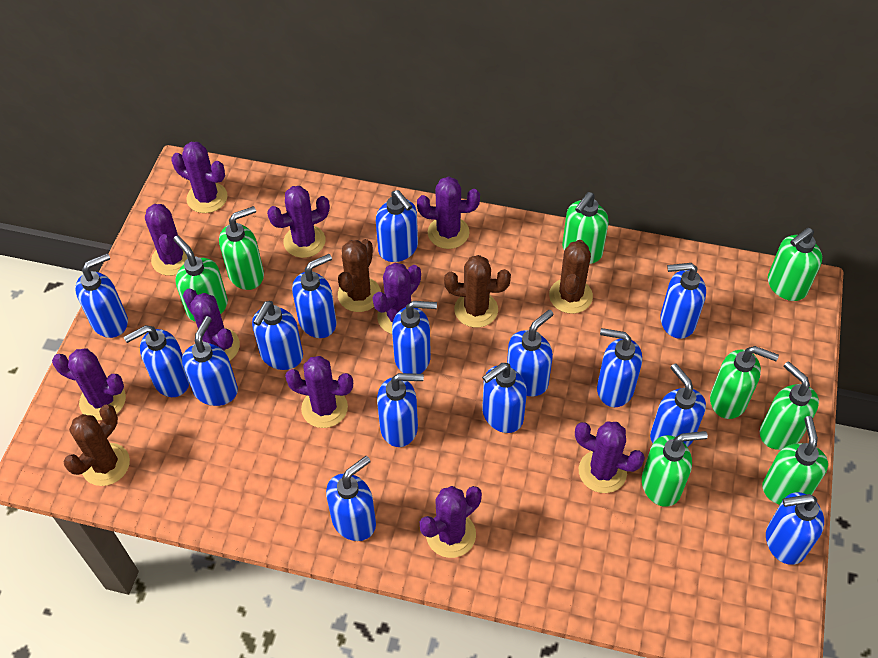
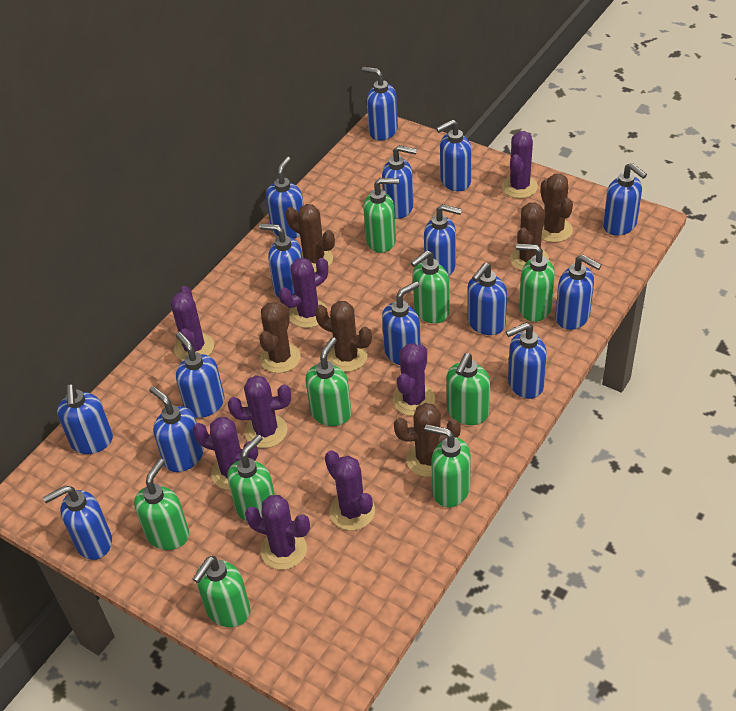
brown cactus: 4 -> 6
green soap dispenser: 8 -> 9
purple cactus: 10 -> 8

